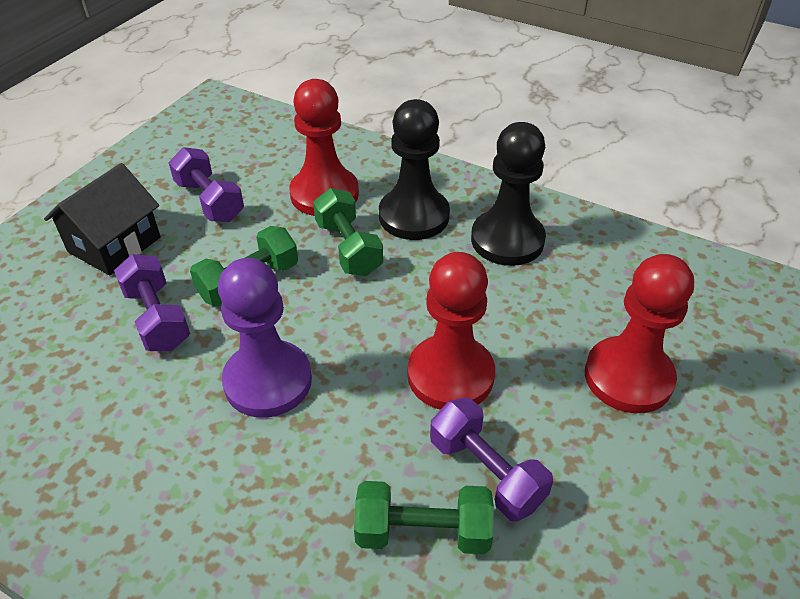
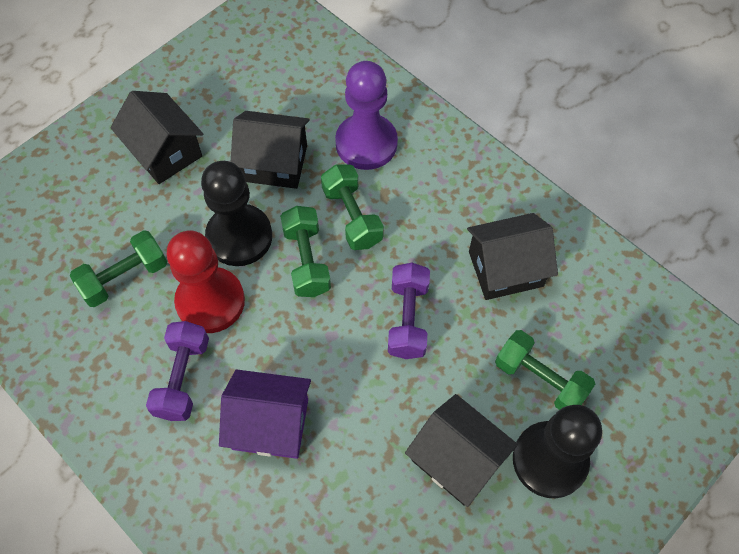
black house: 1 -> 4
green dumbbell: 3 -> 4
purple dumbbell: 3 -> 2
purple house: 0 -> 1
red pawn: 3 -> 1

